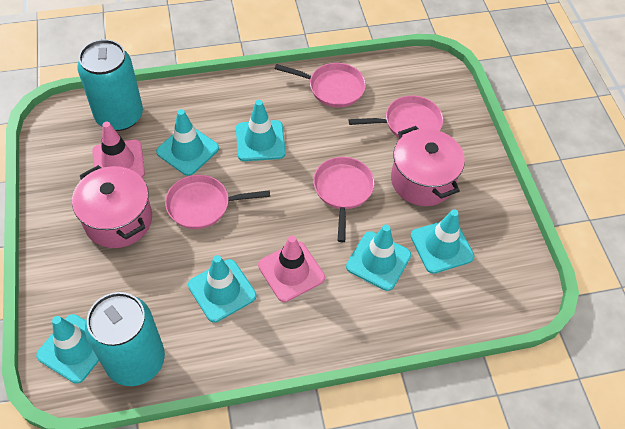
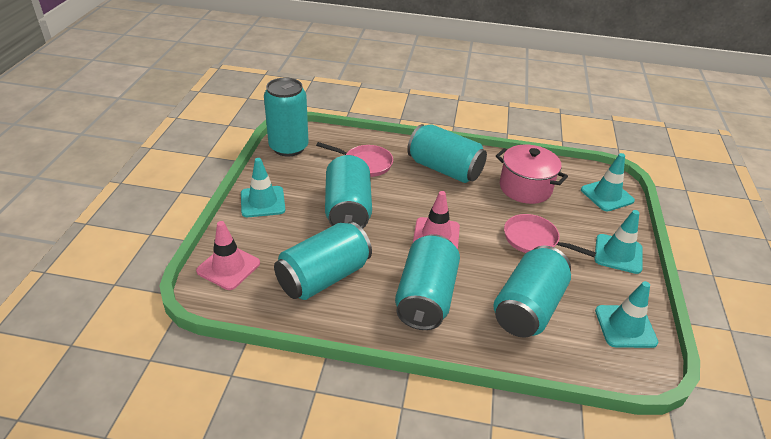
pink pan: 4 -> 2
pink pot: 2 -> 1
turquoise can: 2 -> 6
turquoise traffic cone: 6 -> 4

